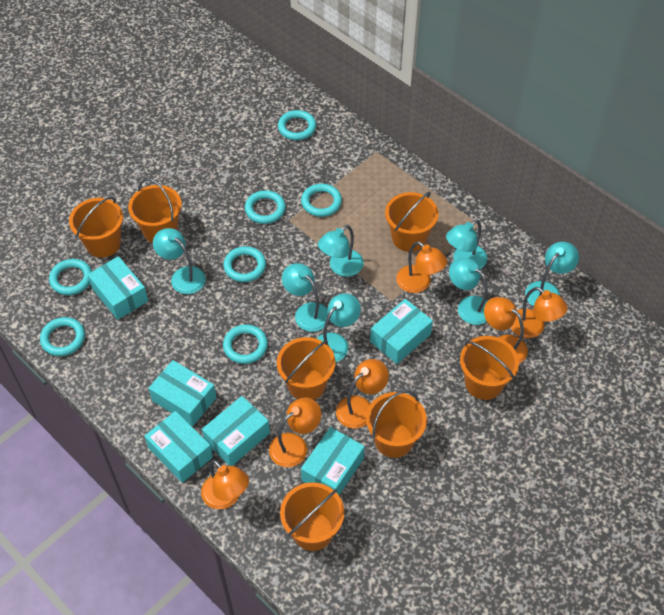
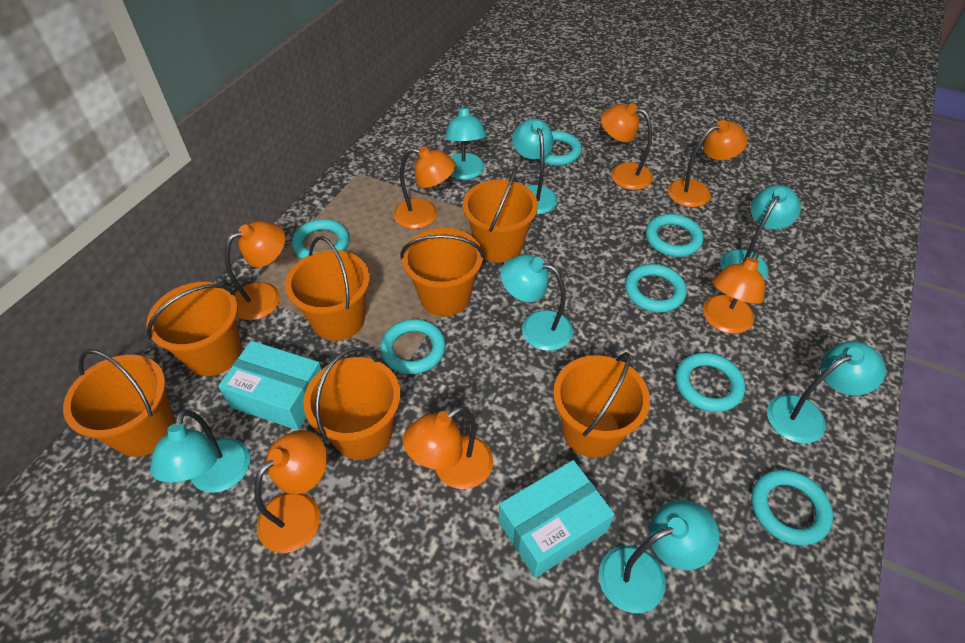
orange lamp: 6 -> 7
turquoise box: 6 -> 2

